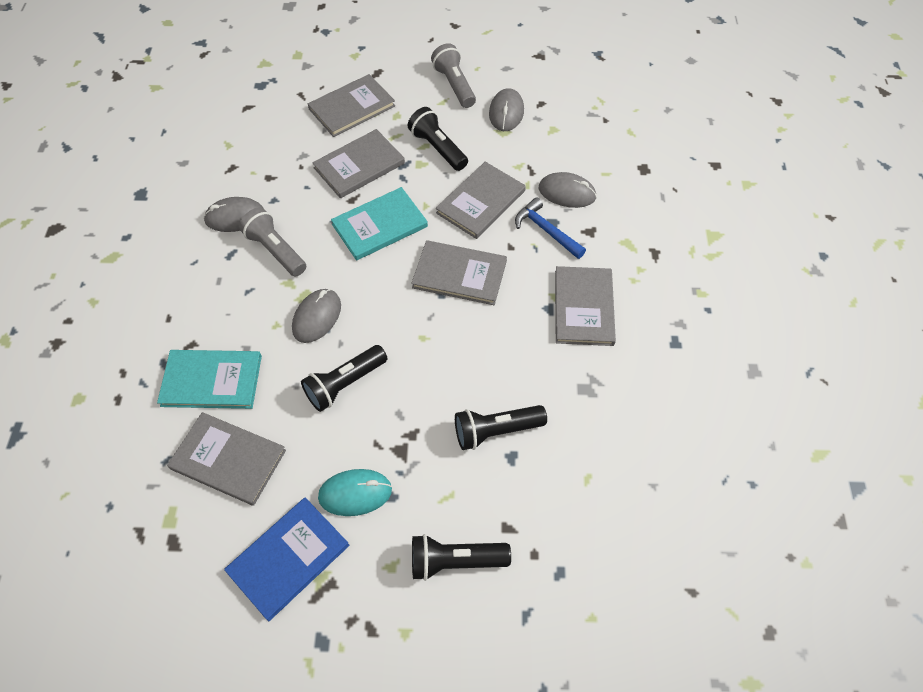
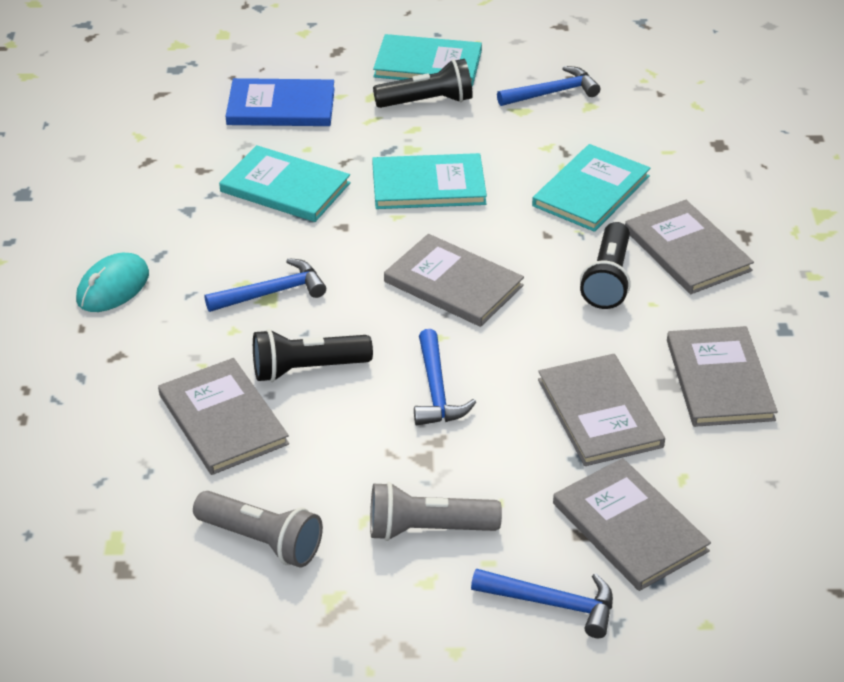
black flashlight: 4 -> 3
blue hammer: 1 -> 4
grey mouse: 4 -> 0
turquoise book: 2 -> 4

